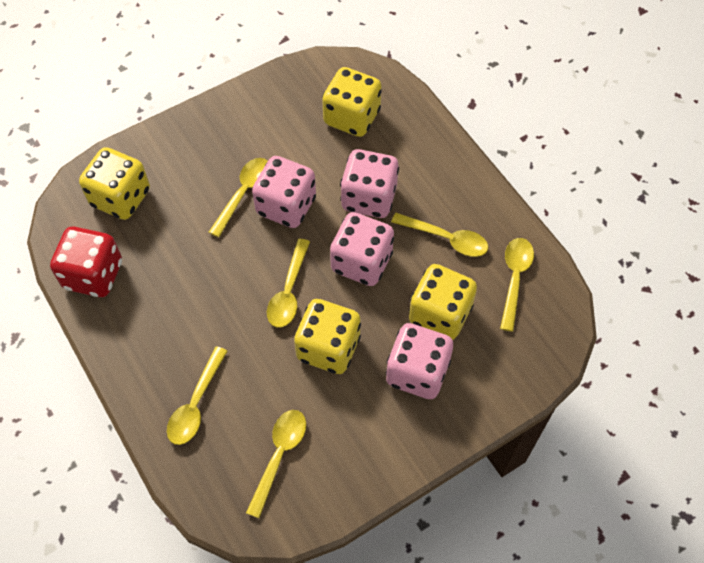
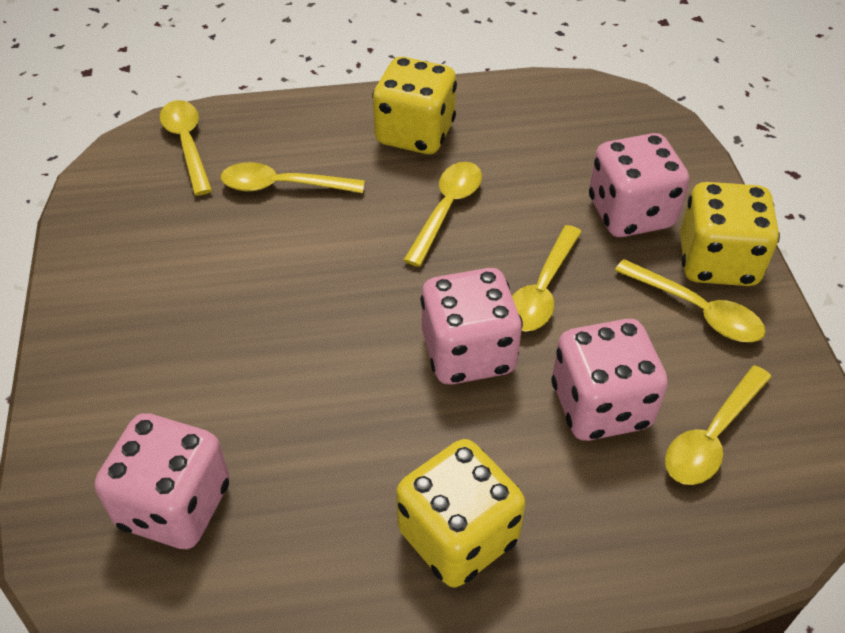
red dice: 1 -> 0
yellow dice: 4 -> 3

